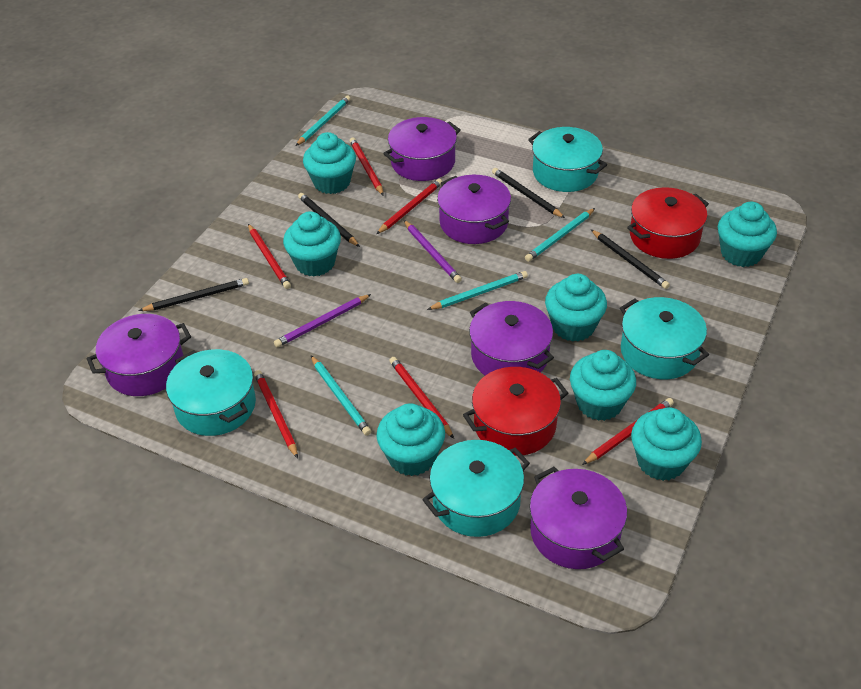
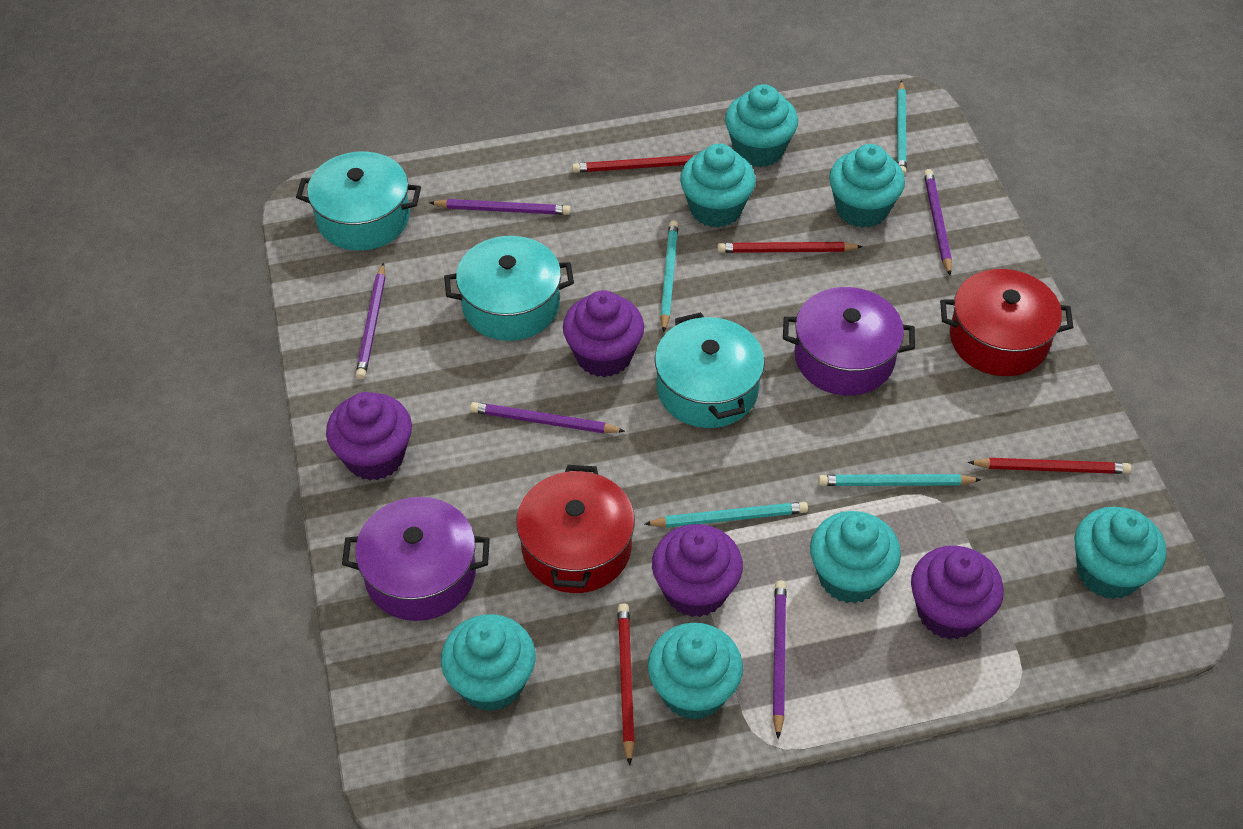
black pencil: 4 -> 0
purple cupcake: 0 -> 4
purple pencil: 2 -> 5
purple pot: 5 -> 2
red pencil: 6 -> 4
turquoise pot: 4 -> 3

